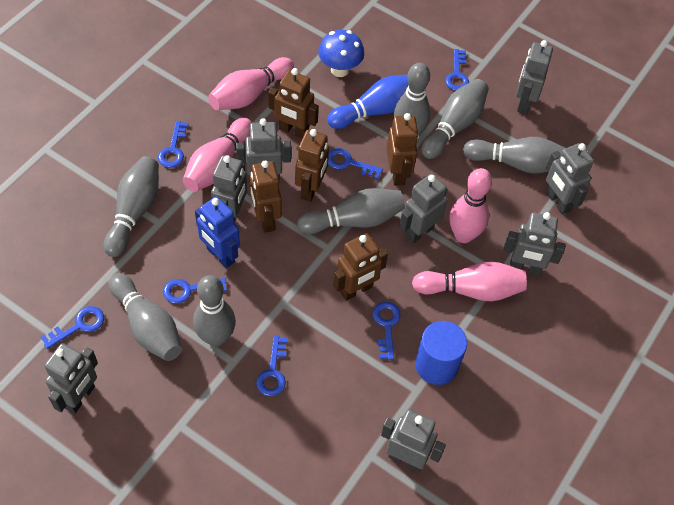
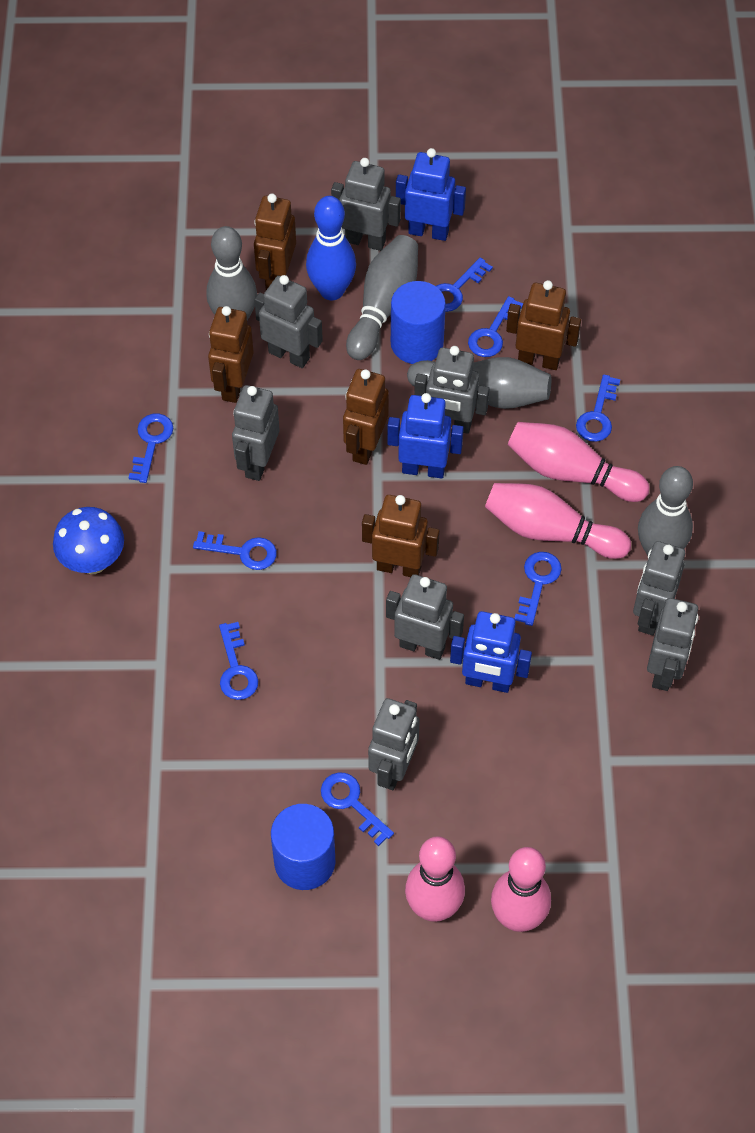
blue cylinder: 1 -> 2
blue key: 7 -> 8
blue robot: 1 -> 3
grey bowling pin: 7 -> 4

